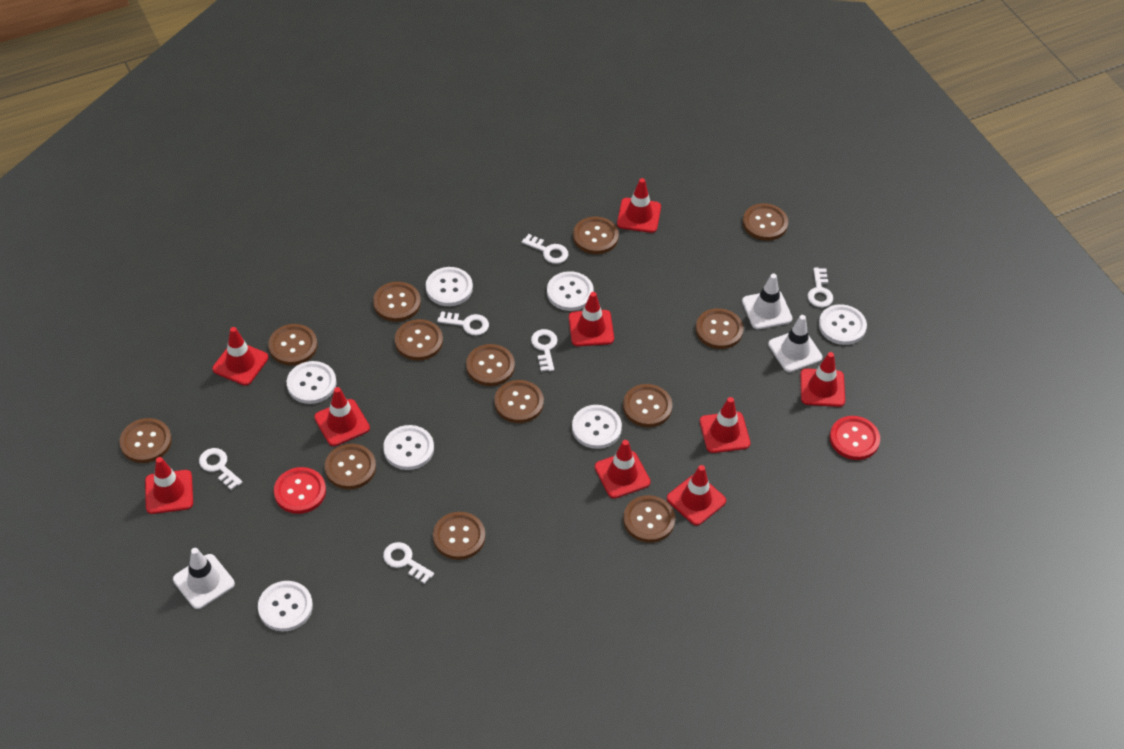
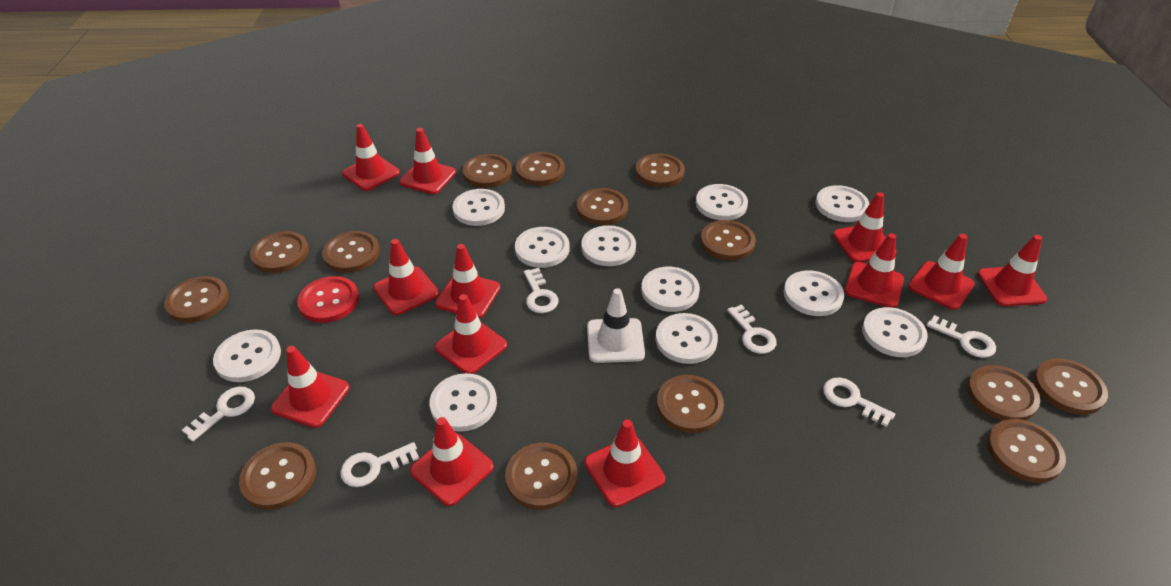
brown button: 13 -> 14
red button: 2 -> 1
red traffic cone: 9 -> 12
white button: 7 -> 11
white traffic cone: 3 -> 1

